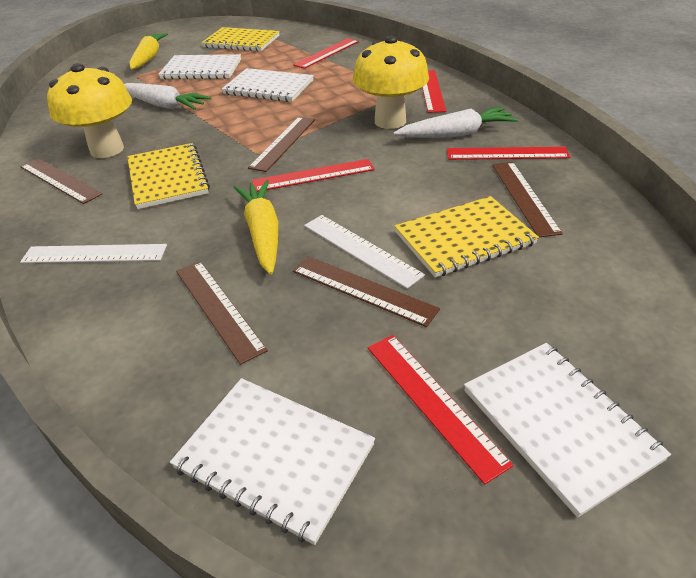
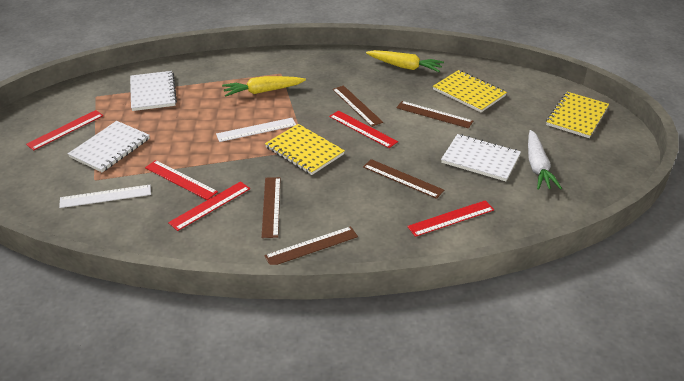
white carrot: 2 -> 1
white notebook: 4 -> 3
yellow mushroom: 2 -> 0

